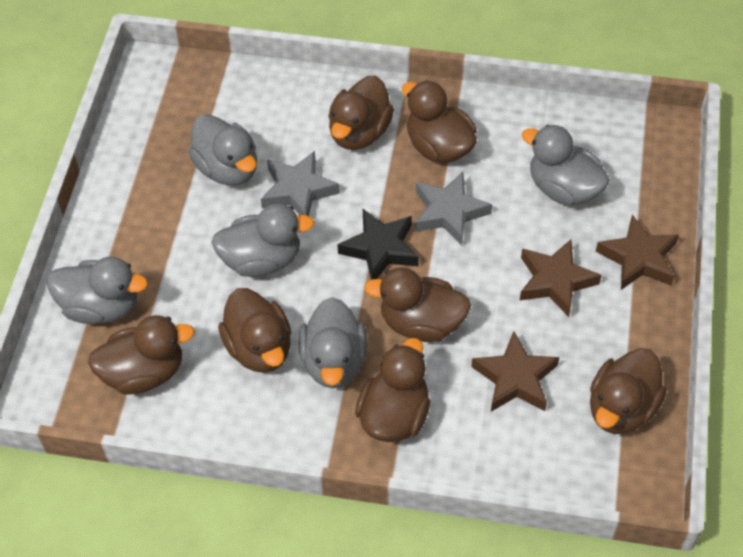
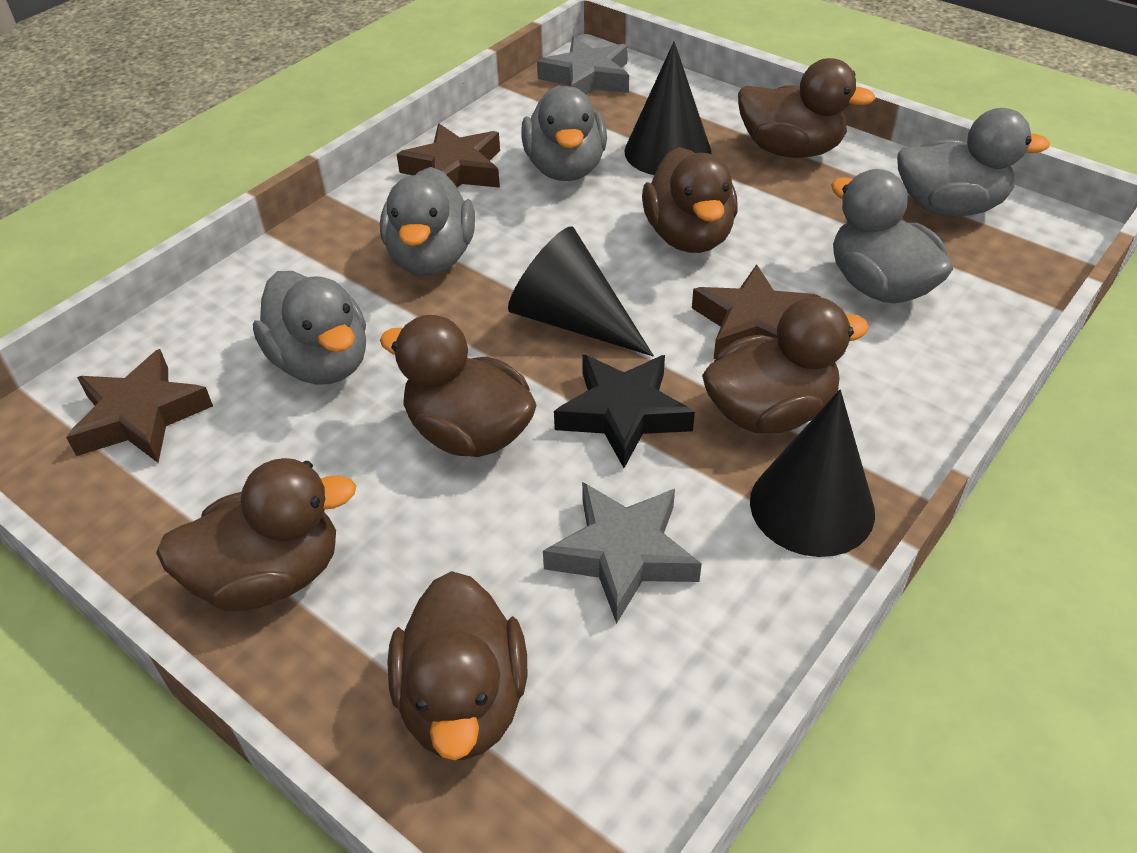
black cone: 0 -> 3
brown duck: 7 -> 6

